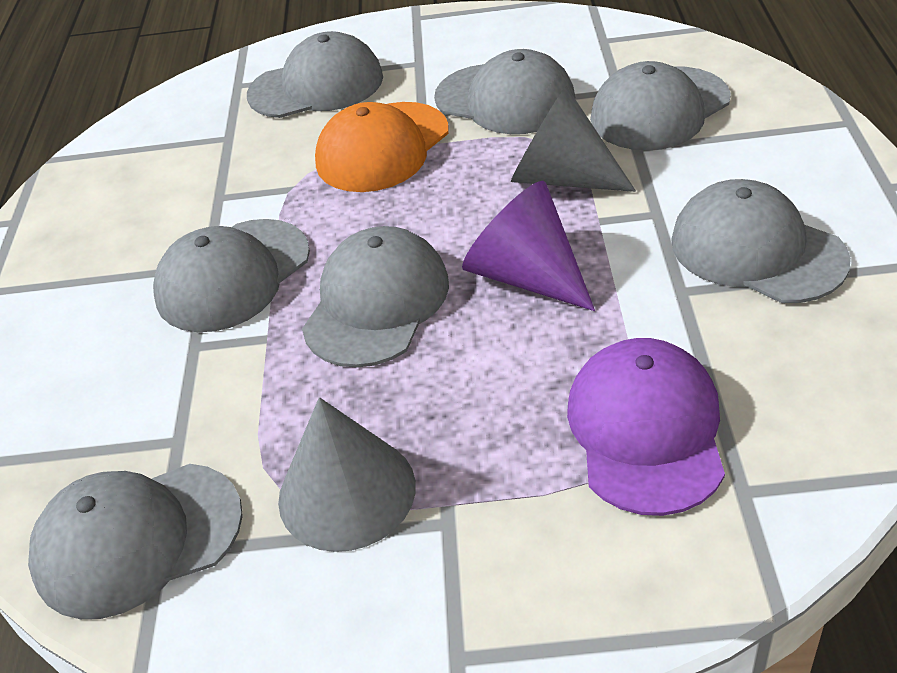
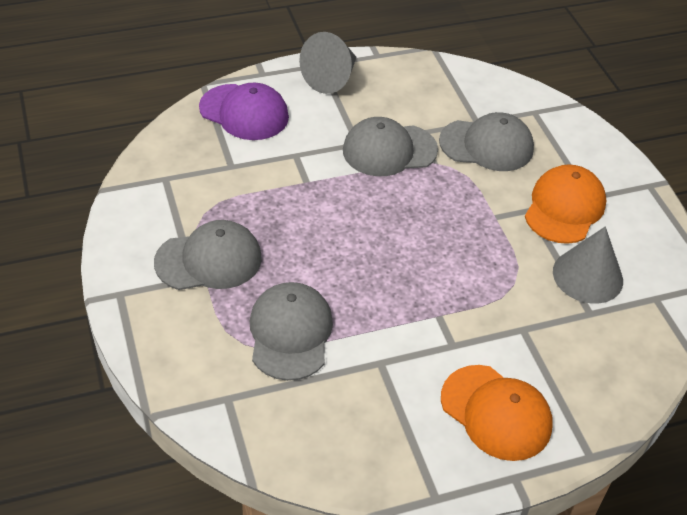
grey cap: 7 -> 4
orange cap: 1 -> 2
purple cone: 1 -> 0

